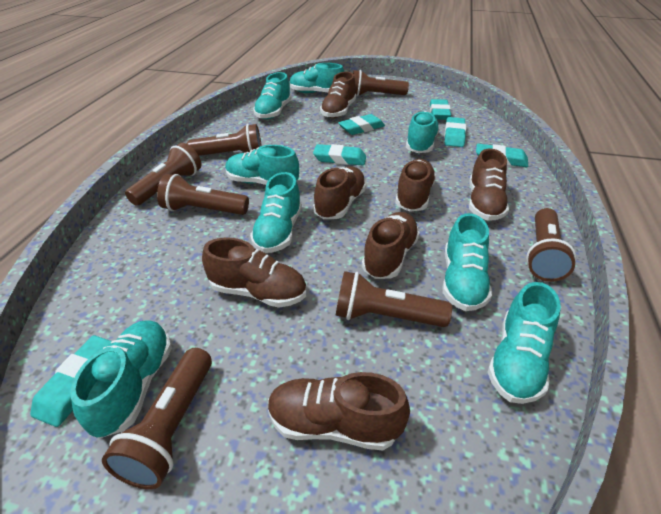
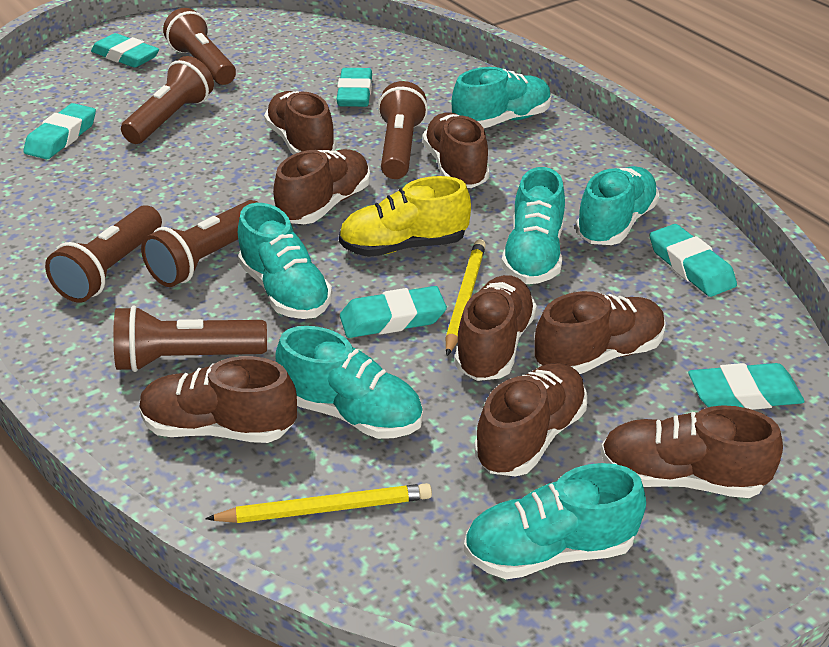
brown flashlight: 7 -> 6
brown shoe: 7 -> 8
turquoise shoe: 8 -> 6
yellow pencil: 0 -> 2
yellow shoe: 0 -> 1

